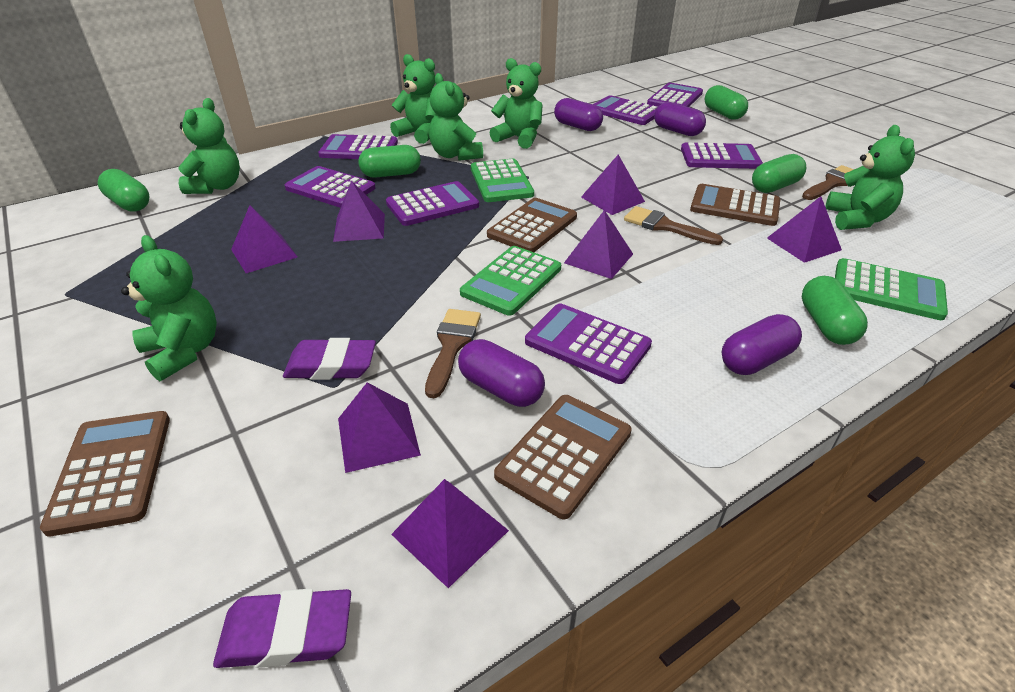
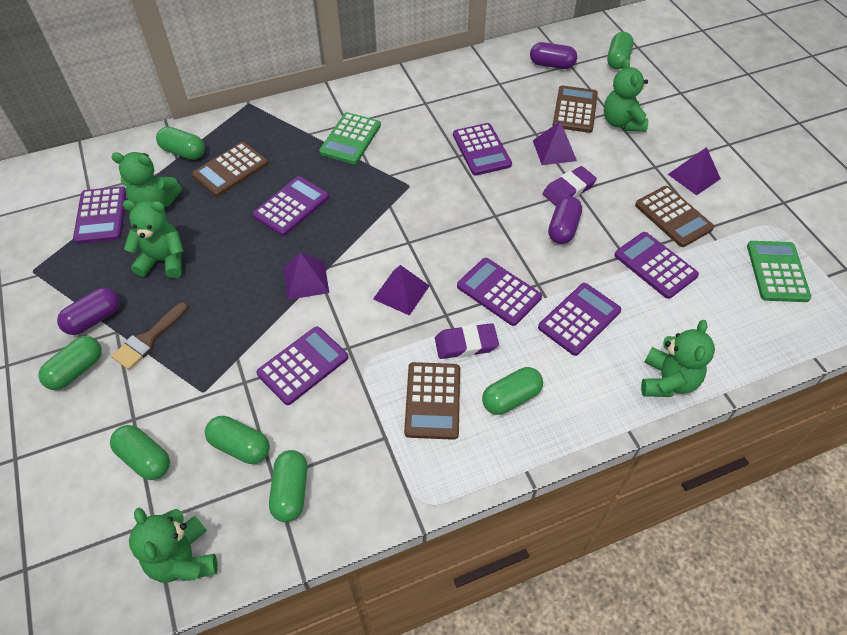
brown brush: 3 -> 1
green calculator: 3 -> 2
green capsule: 5 -> 7
green teddy bear: 6 -> 5
purple capsule: 4 -> 3
purple pyramid: 7 -> 4

